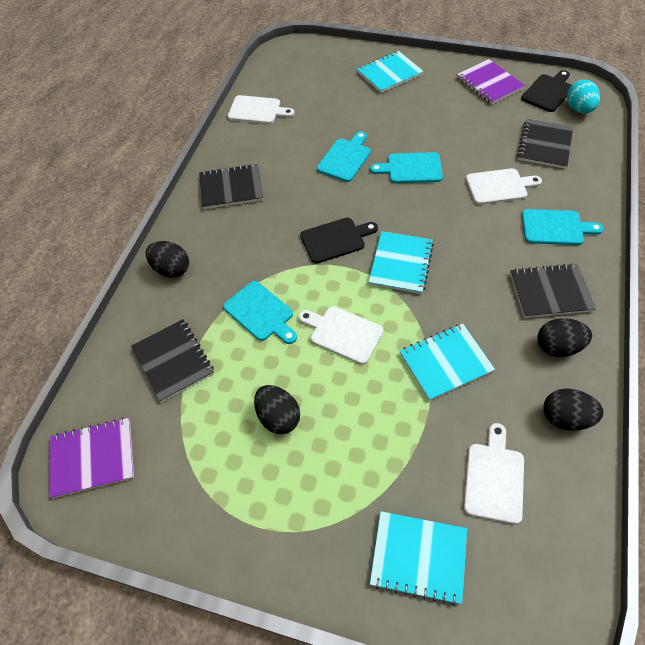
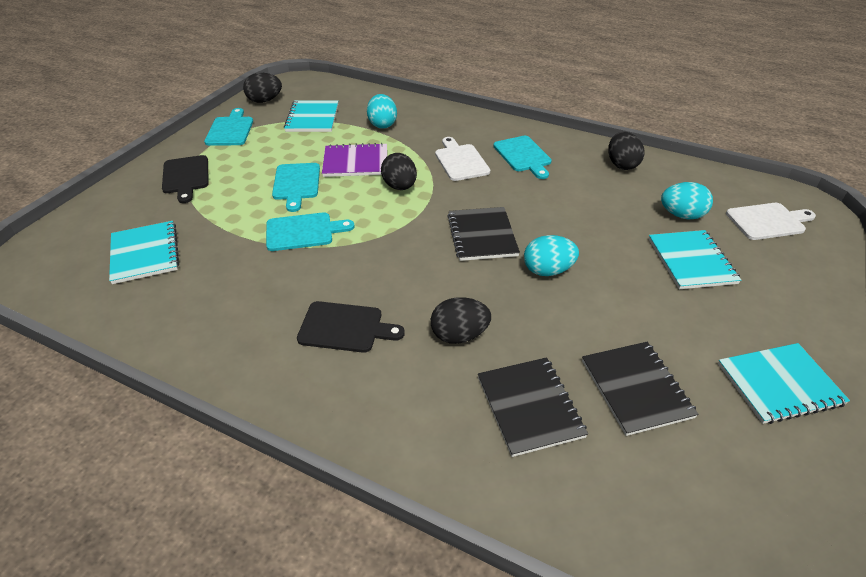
black notebook: 4 -> 3
purple notebook: 2 -> 1
turquoise egg: 1 -> 3
white cutting board: 4 -> 2

